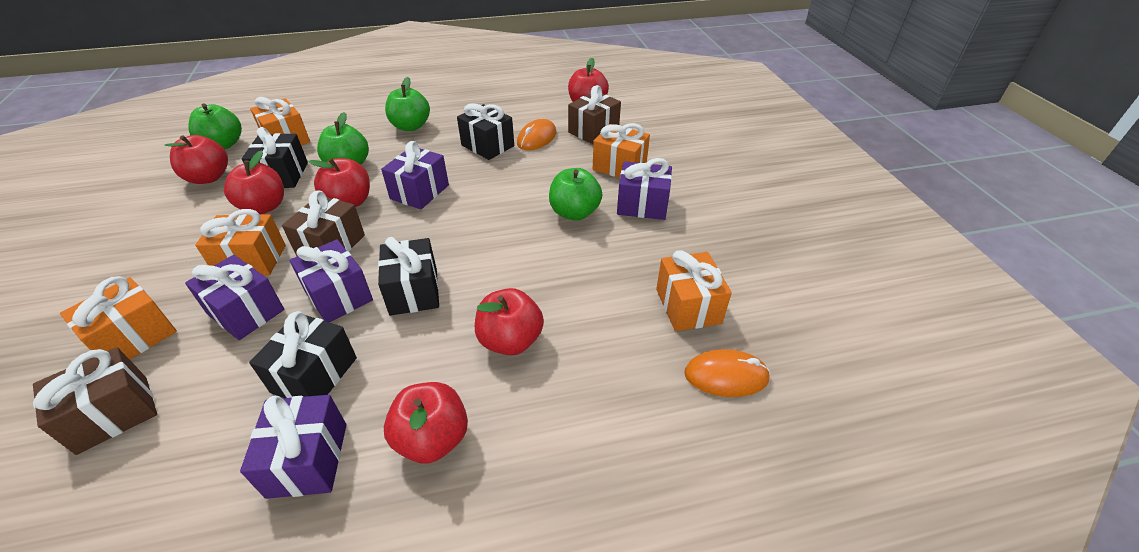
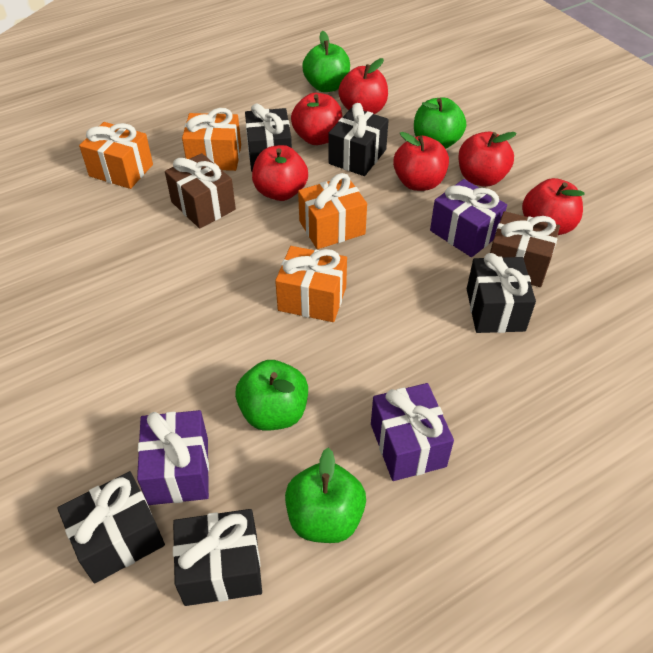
black gift: 4 -> 5
brown gift: 3 -> 2
orange gift: 5 -> 4
orange mouse: 2 -> 0
purple gift: 5 -> 3

